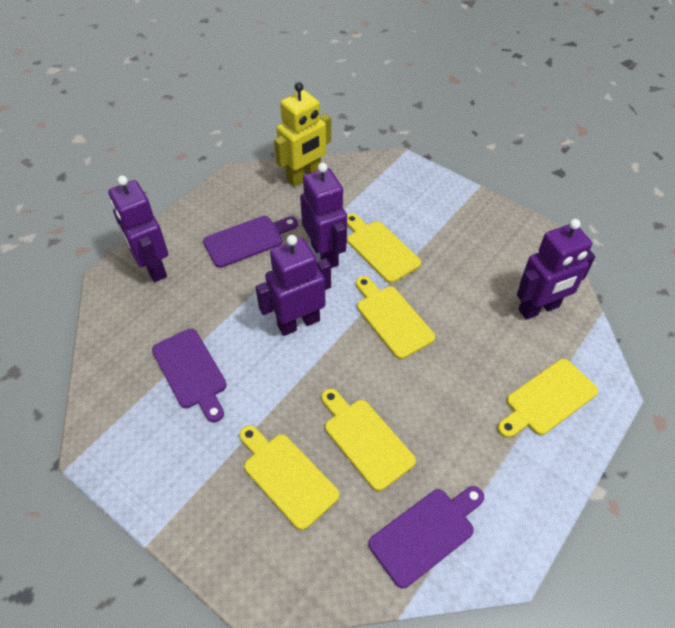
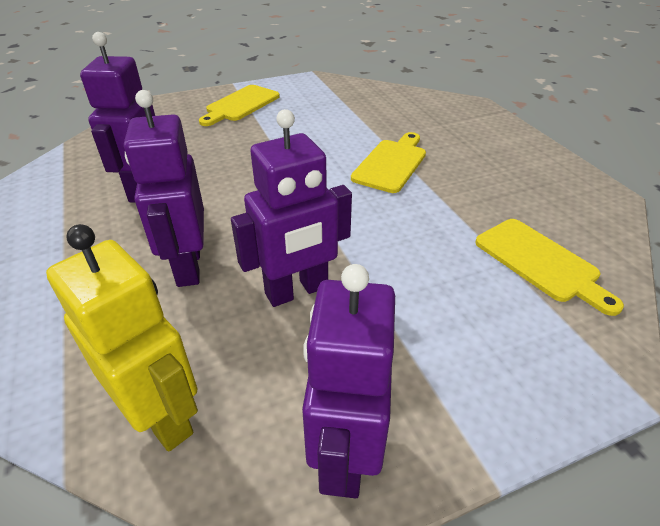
purple cutting board: 3 -> 0
yellow cutting board: 5 -> 3

